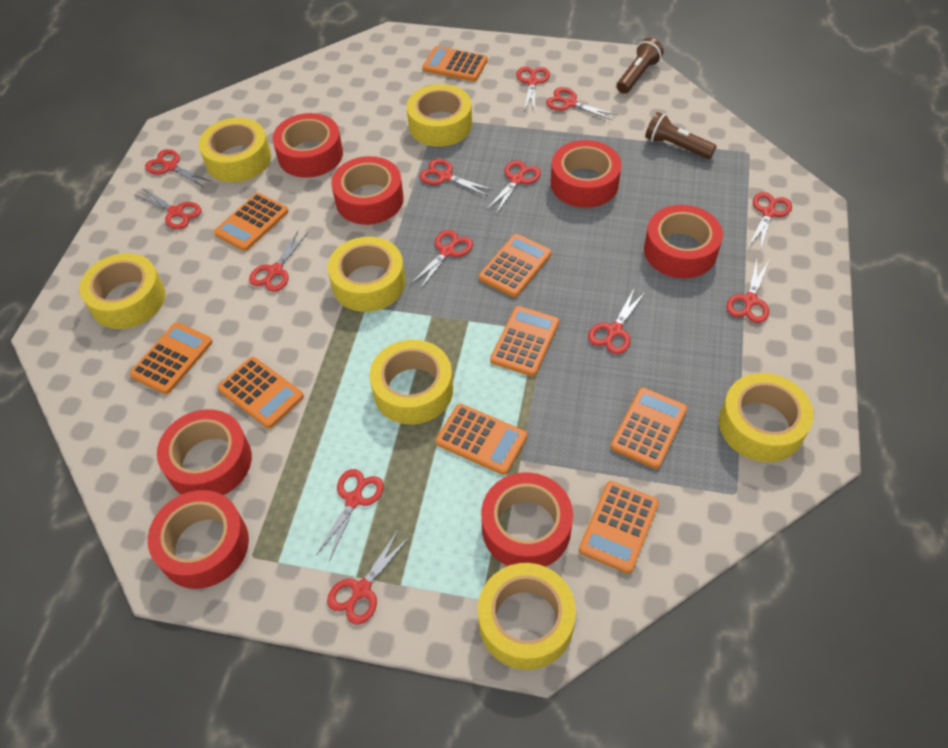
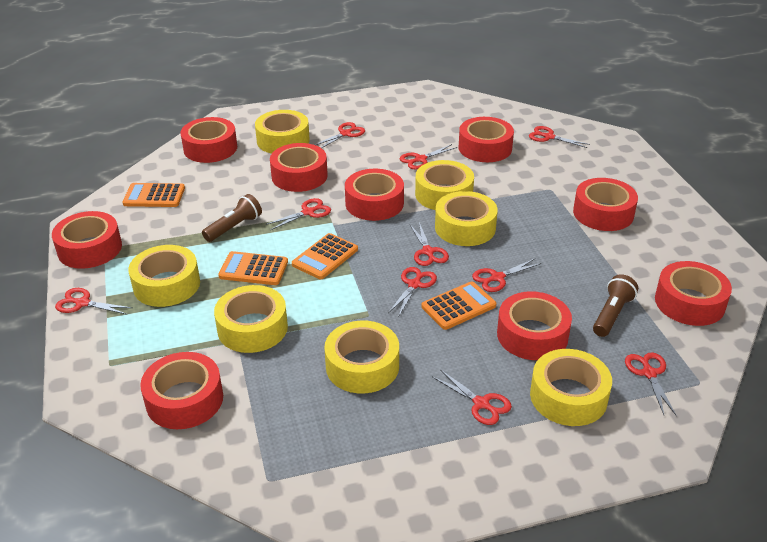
orange calculator: 9 -> 4
red scissors: 13 -> 10
red tape: 7 -> 9

